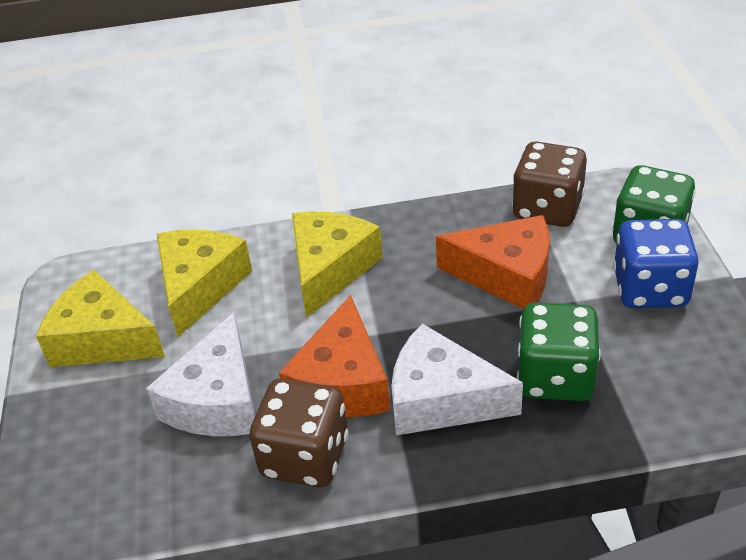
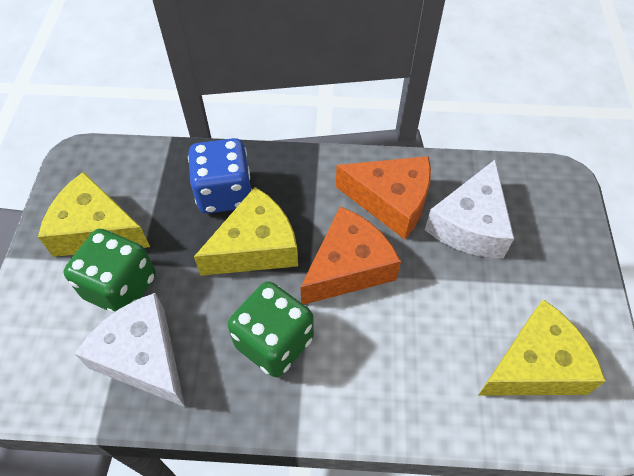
brown dice: 2 -> 0

